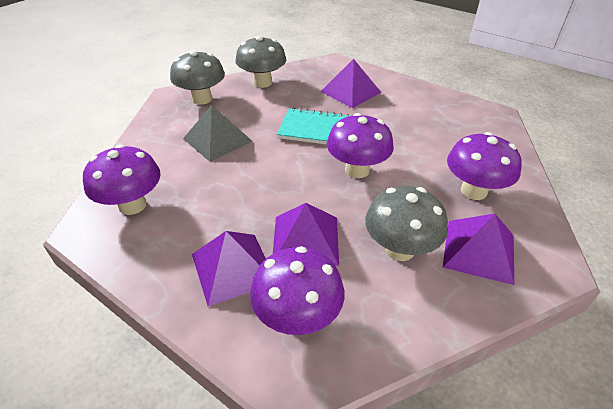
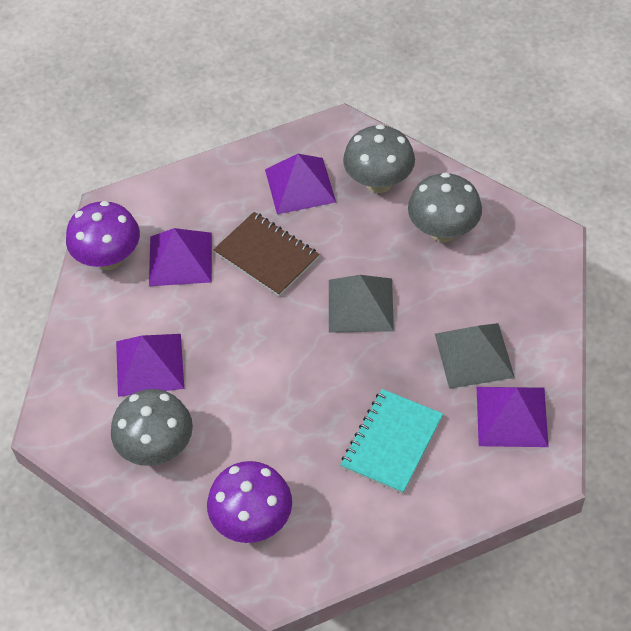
brown notebook: 0 -> 1
grey pyramid: 1 -> 2
purple mushroom: 4 -> 2

